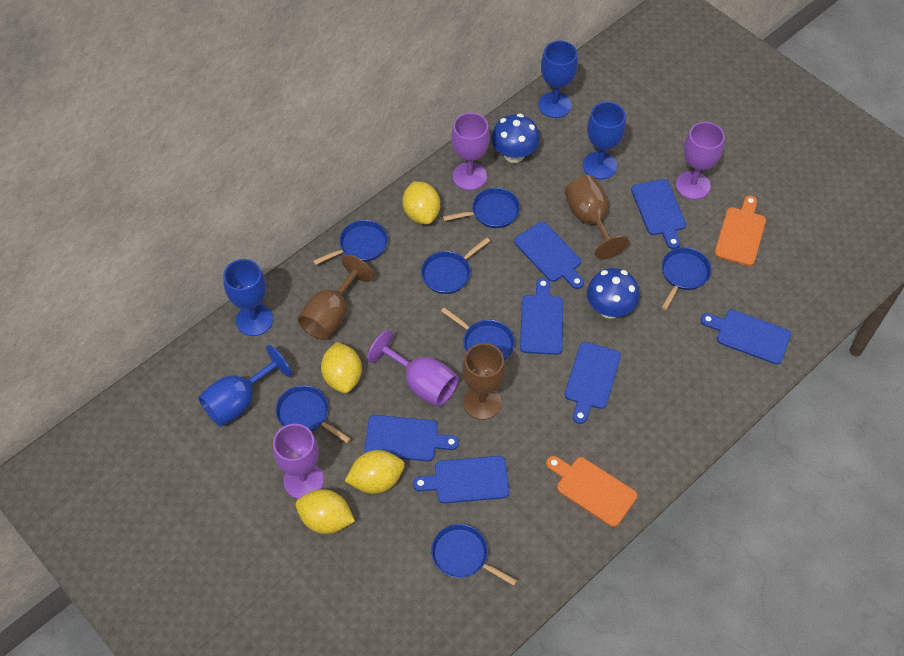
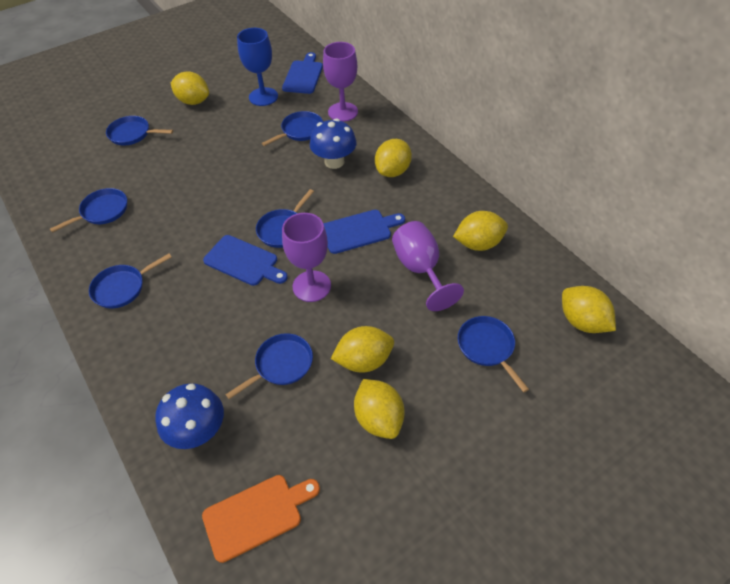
blue cutting board: 7 -> 3
blue goblet: 4 -> 1
brown goblet: 3 -> 0
orange cutting board: 2 -> 1
purple goblet: 4 -> 3
yellow lemon: 4 -> 6

